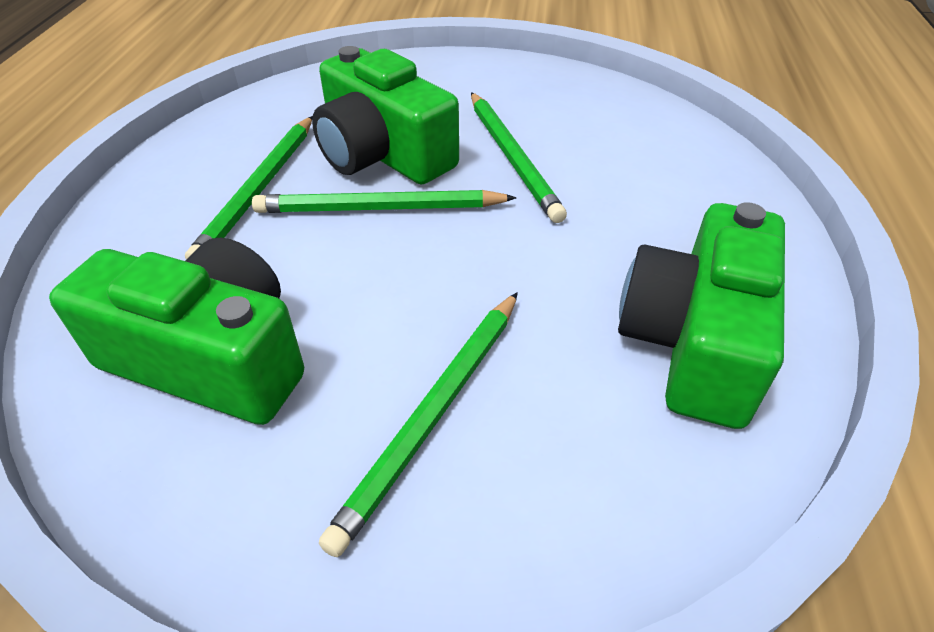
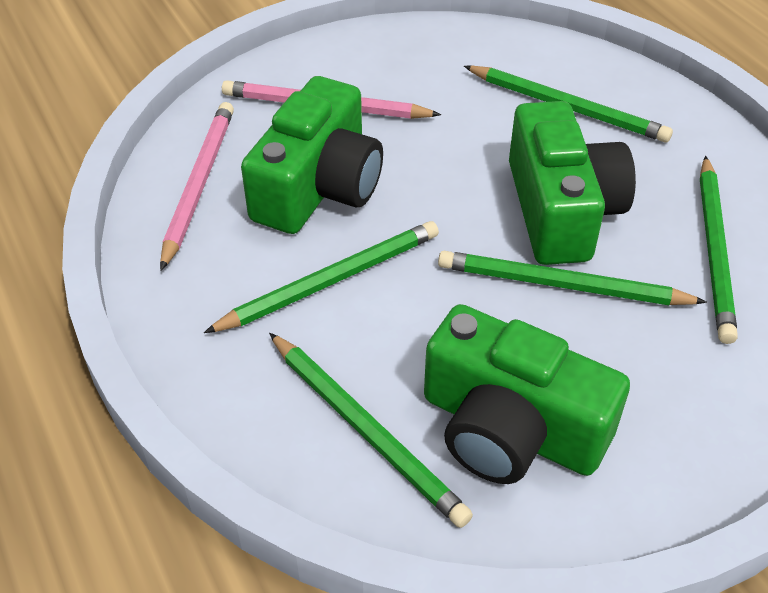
green pencil: 4 -> 5
pink pencil: 0 -> 2

